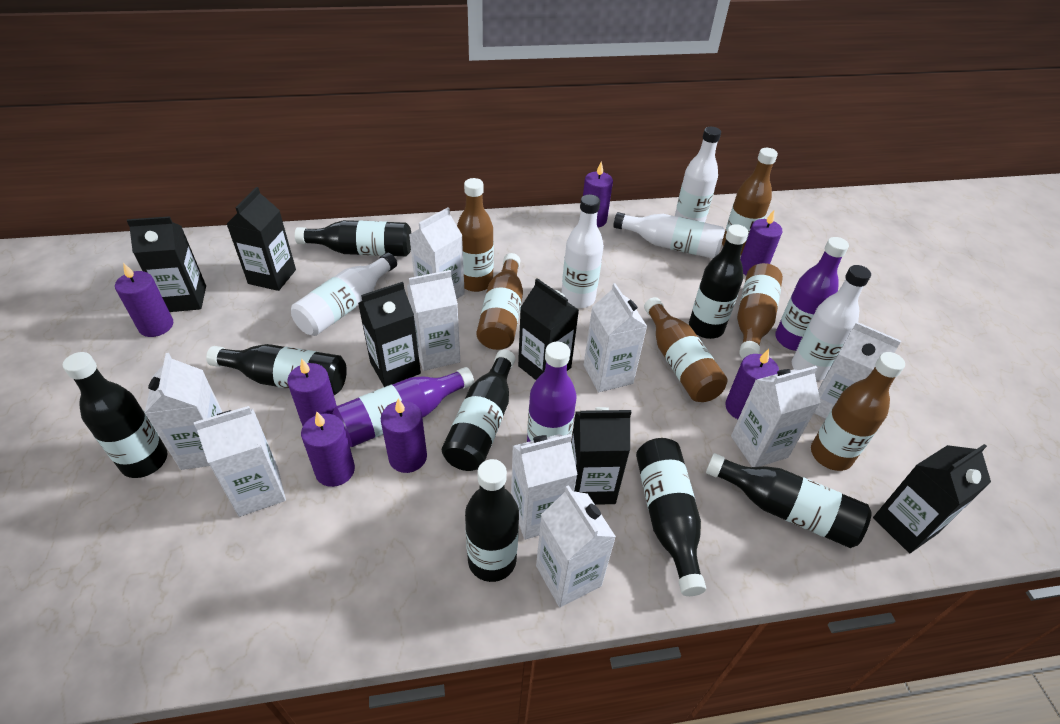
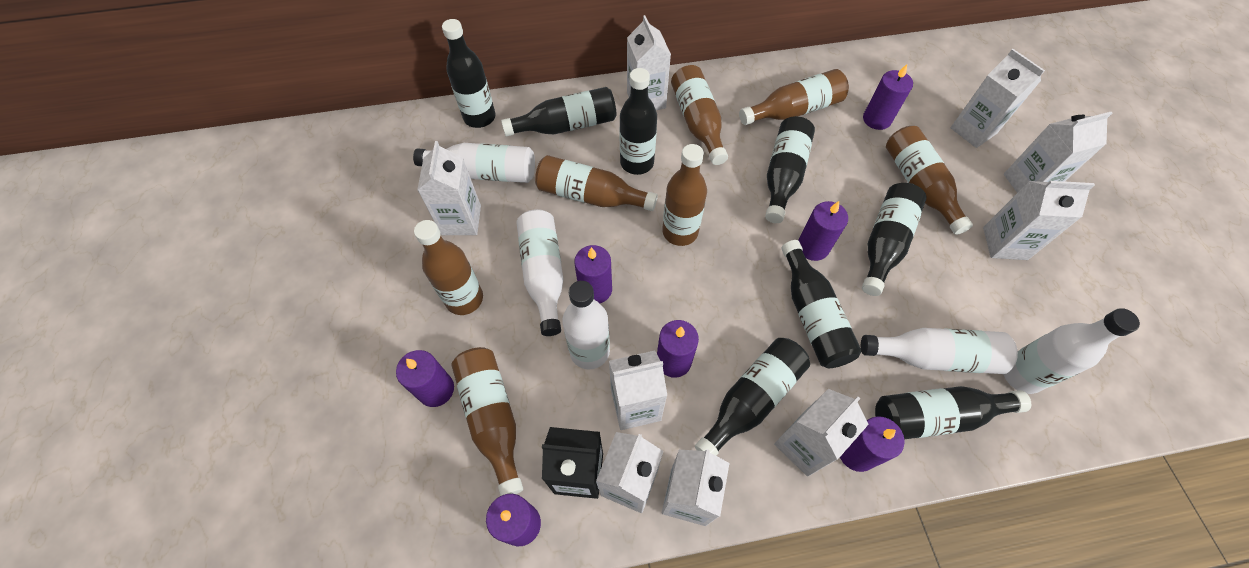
black carton: 6 -> 1
brown bottle: 6 -> 7
purple bottle: 3 -> 0

